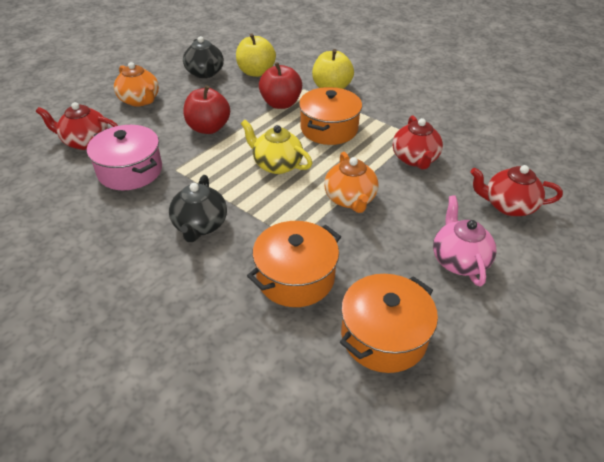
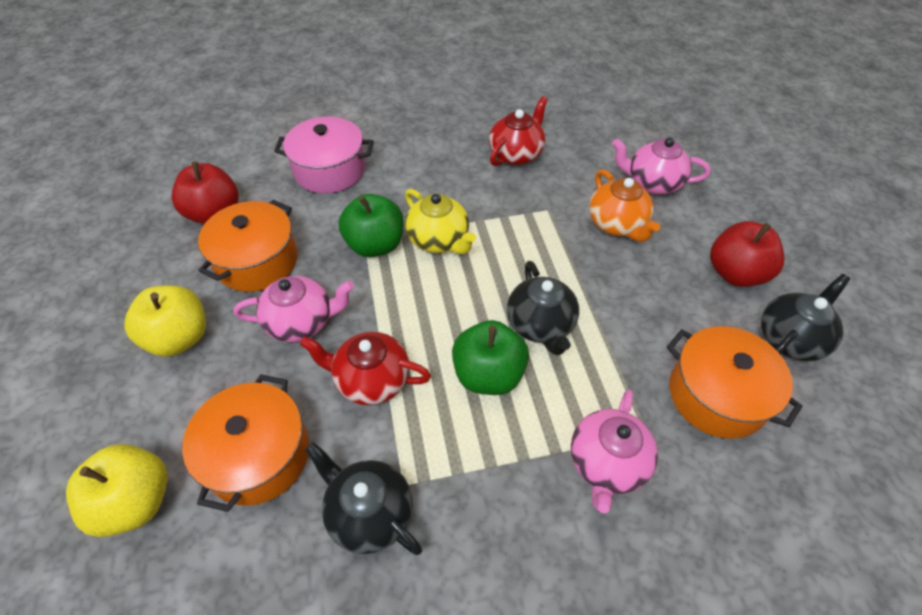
black teapot: 2 -> 3
green apple: 0 -> 2
orange teapot: 2 -> 1
pink teapot: 1 -> 3
red teapot: 3 -> 2

